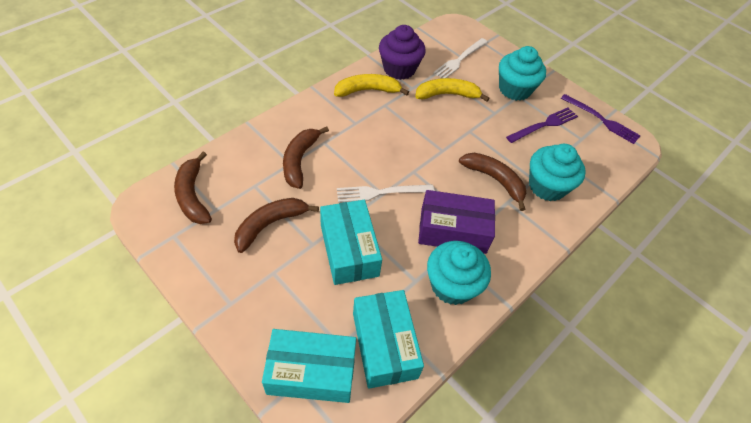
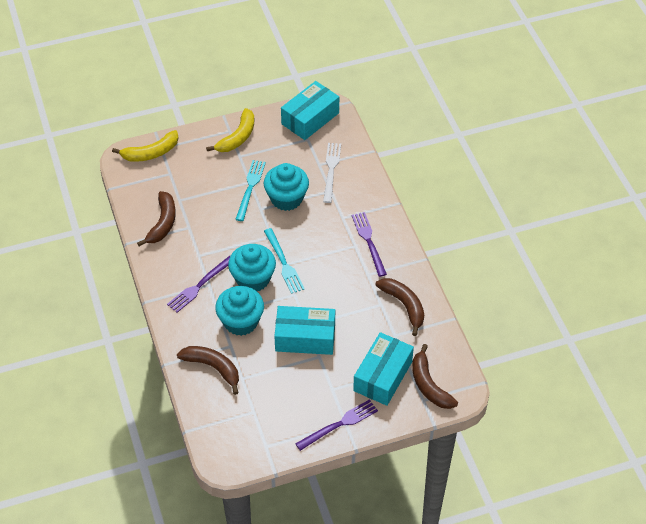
purple box: 1 -> 0
purple cupcake: 1 -> 0
purple fork: 2 -> 3
turquoise fork: 0 -> 2
white fork: 2 -> 1

